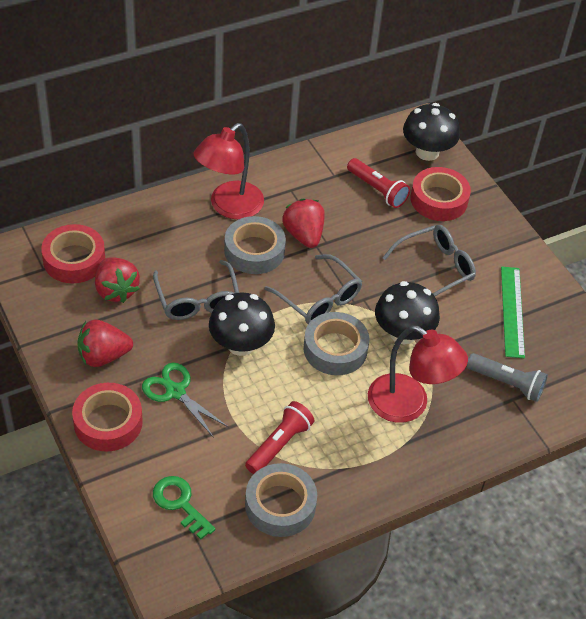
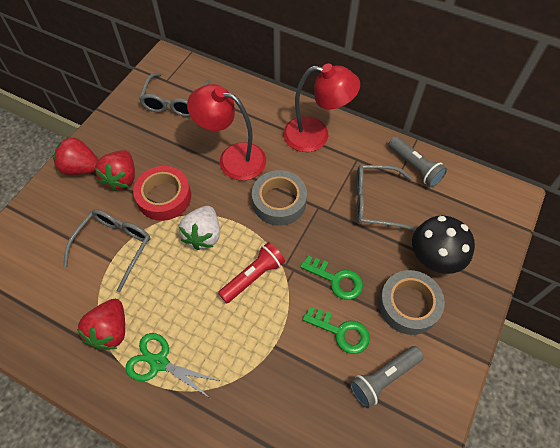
black mushroom: 3 -> 1
green key: 1 -> 2
green ruler: 1 -> 0
grey flashlight: 1 -> 2
grey tape: 3 -> 2
red flashlight: 2 -> 1
red tape: 3 -> 1
white strawberry: 0 -> 1

